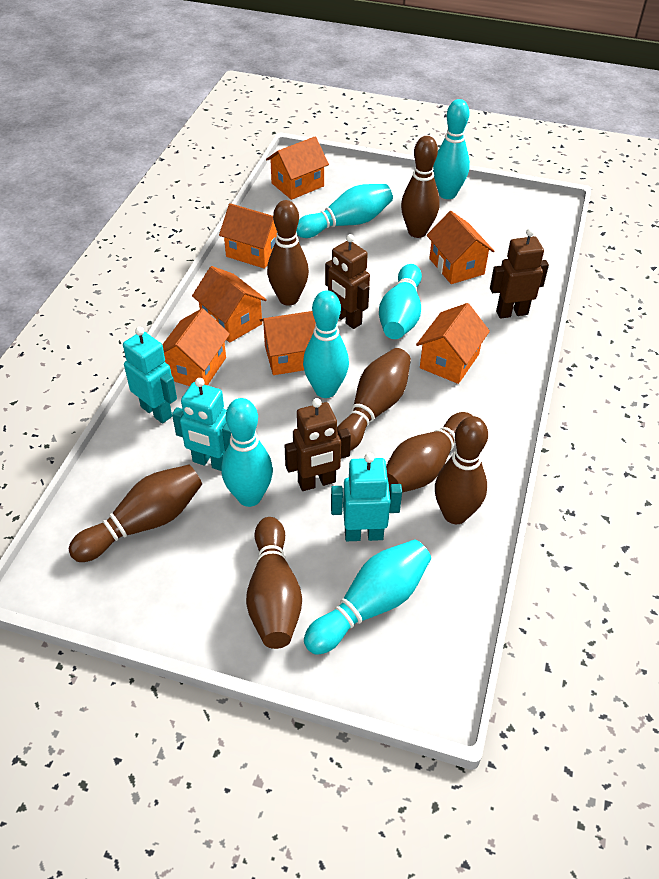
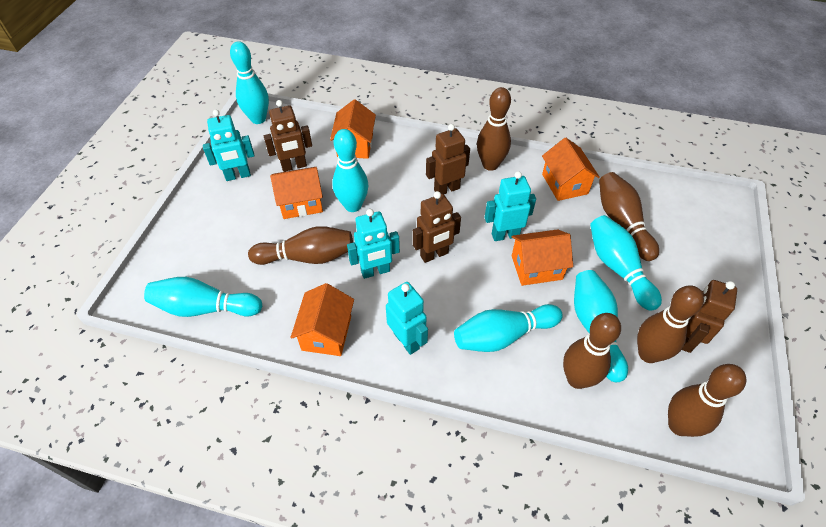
brown bowling pin: 7 -> 6
brown robot: 3 -> 4
orange house: 7 -> 5
turquoise robot: 3 -> 4

